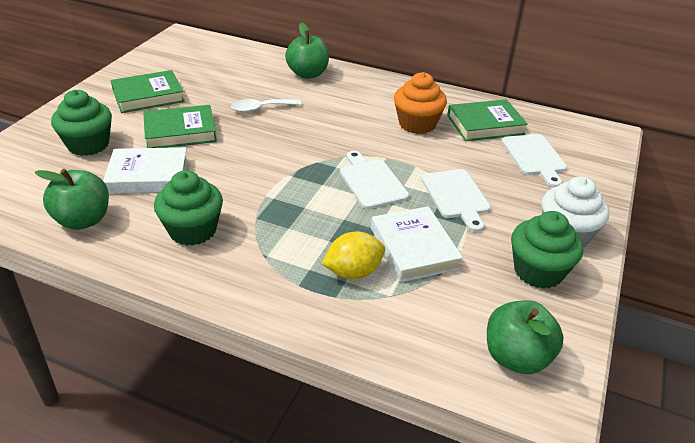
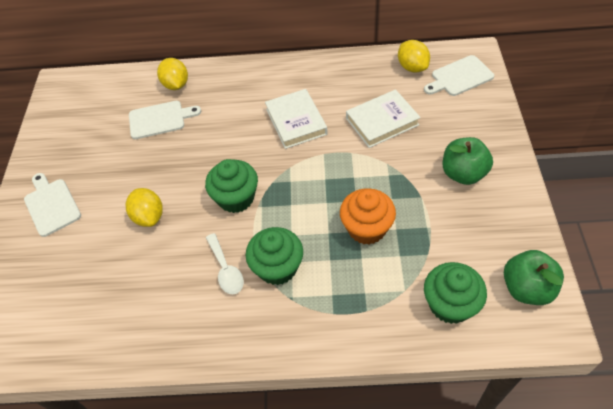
green apple: 3 -> 2
green book: 3 -> 0
white cupcake: 1 -> 0
yellow lemon: 1 -> 3

